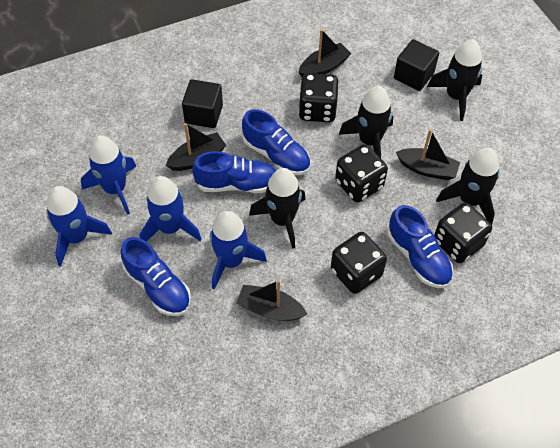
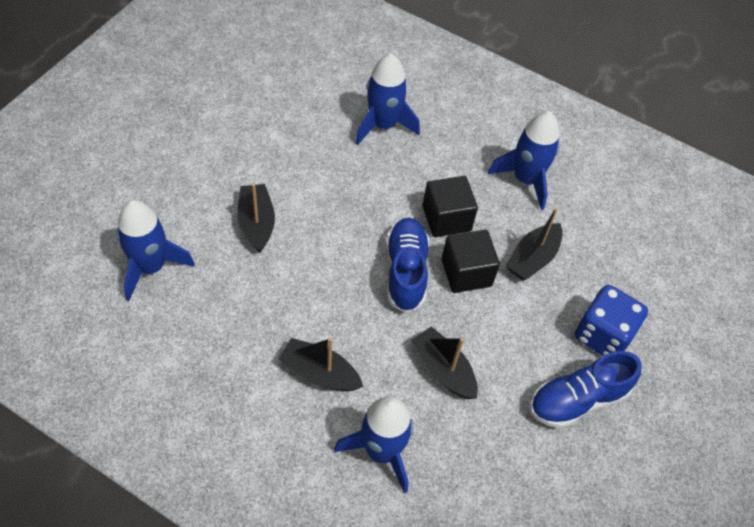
black dice: 4 -> 0
black rocket: 4 -> 0
blue dice: 0 -> 1
blue shoe: 4 -> 2

